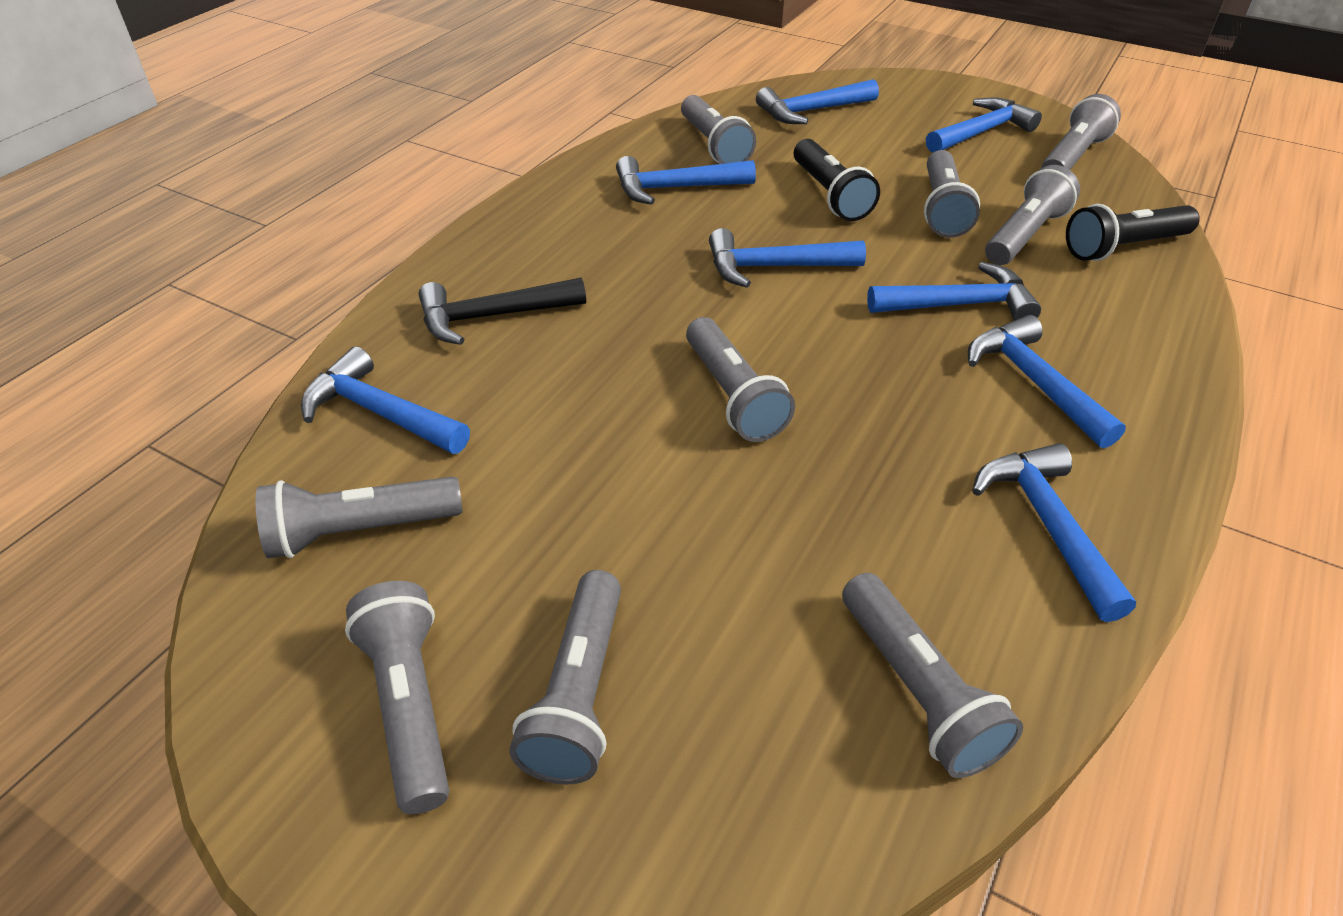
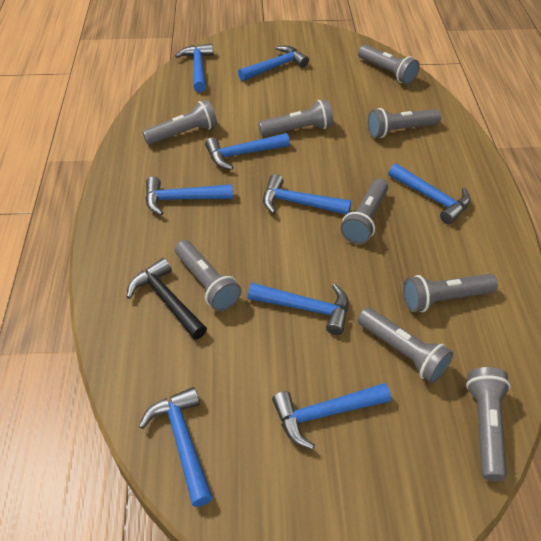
black flashlight: 2 -> 0
blue hammer: 8 -> 9

